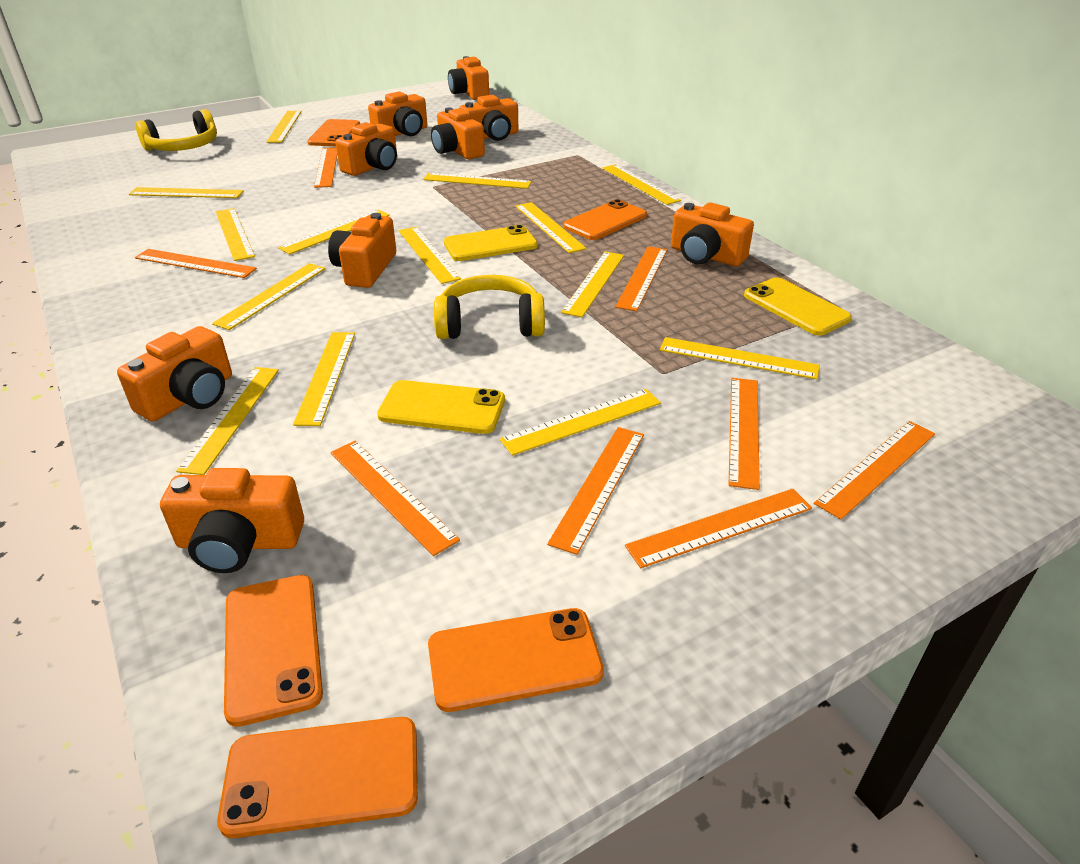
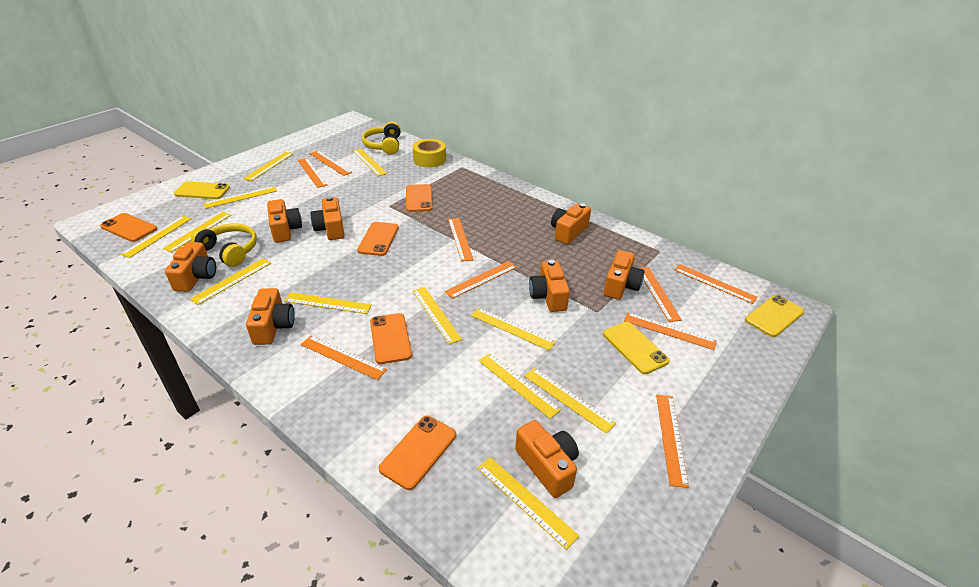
orange camera: 9 -> 8
orange ruler: 8 -> 9
yellow ruler: 14 -> 12
yellow tape: 0 -> 1

